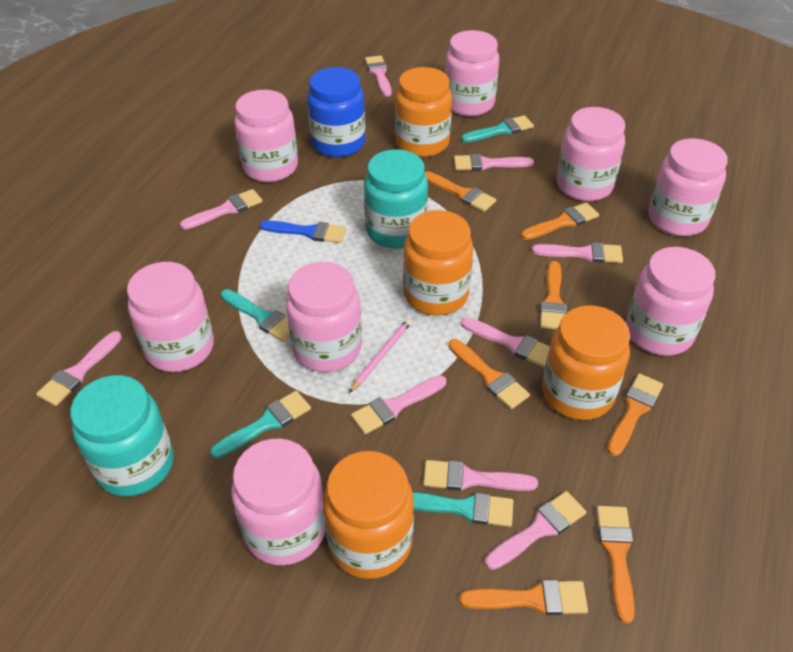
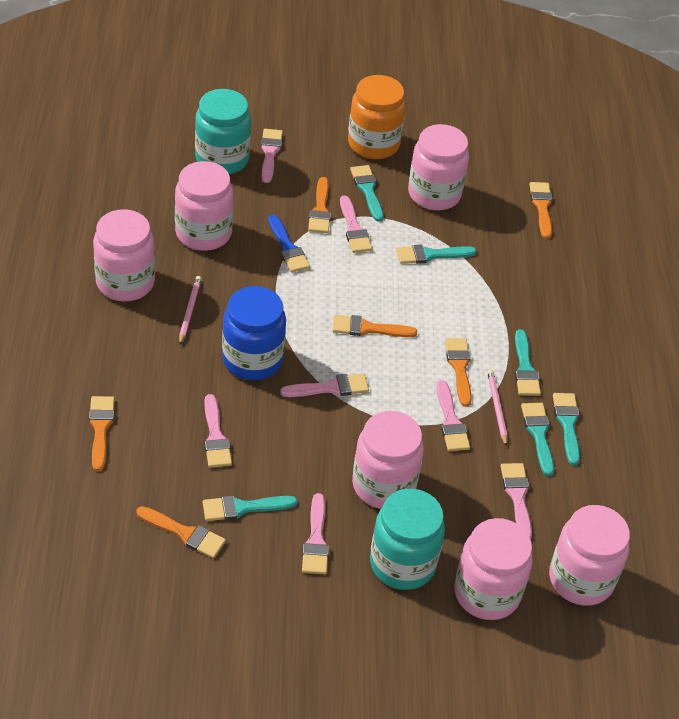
orange brush: 7 -> 6
orange jar: 4 -> 1
pink brush: 9 -> 7
pink jar: 8 -> 6
pink pencil: 1 -> 2
turquoise brush: 4 -> 6

